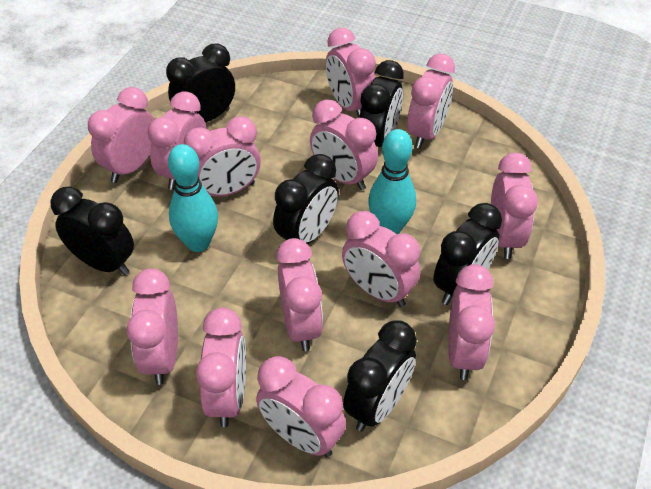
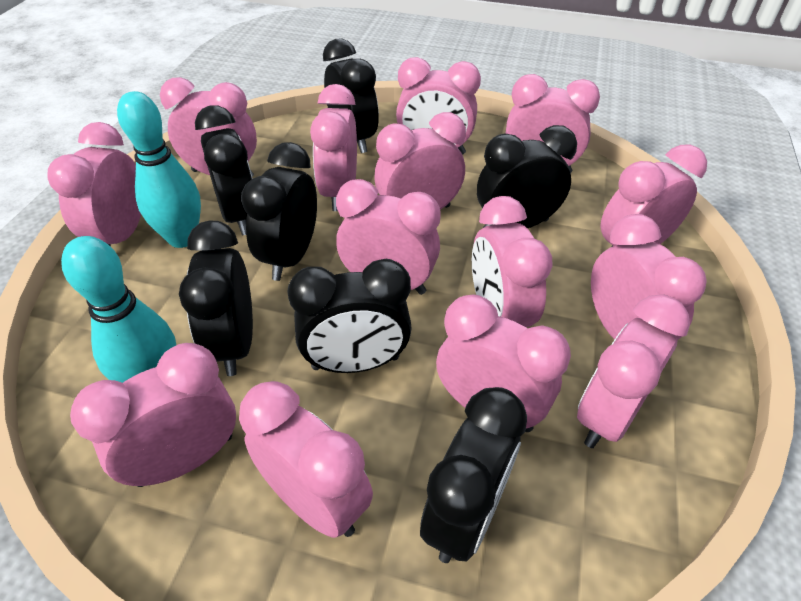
black clock: 6 -> 7
pink clock: 13 -> 14

